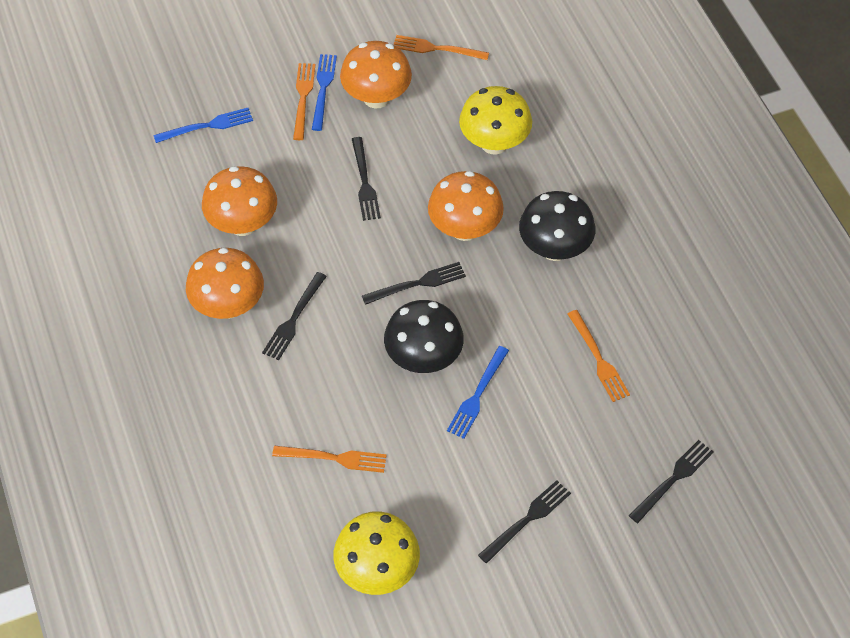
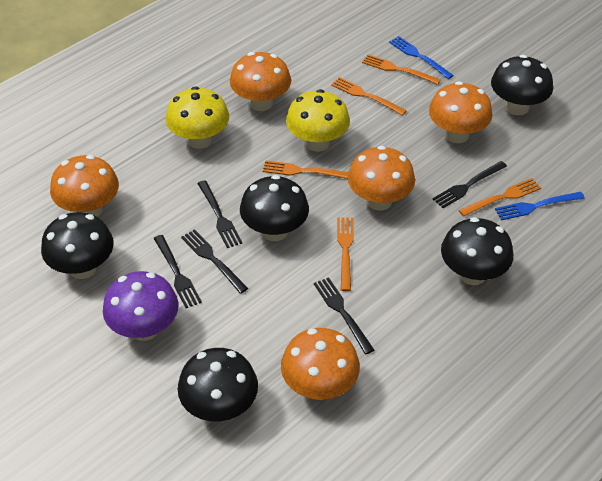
black mushroom: 2 -> 5
blue fork: 3 -> 2
orange fork: 4 -> 5
orange mushroom: 4 -> 5
purple mushroom: 0 -> 1

